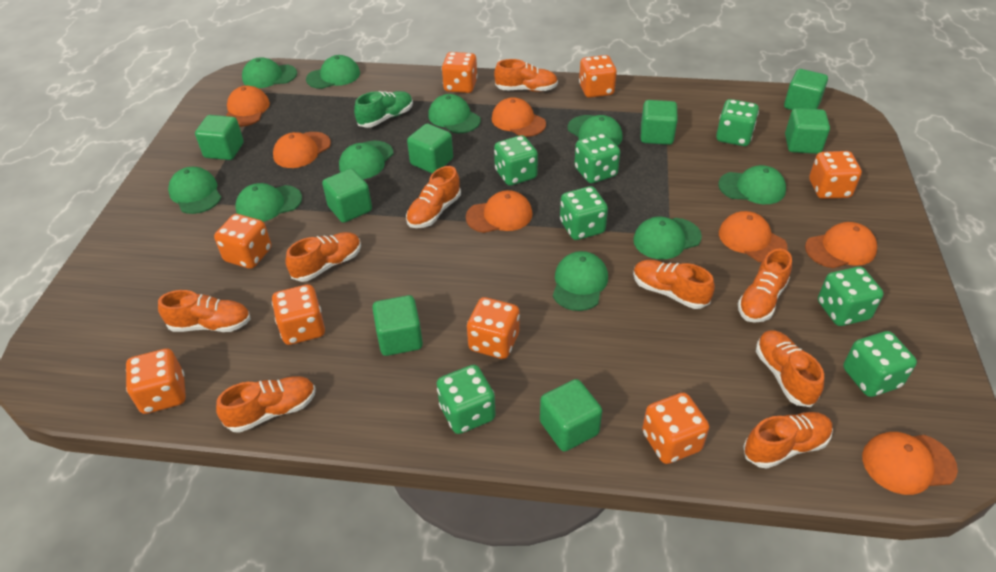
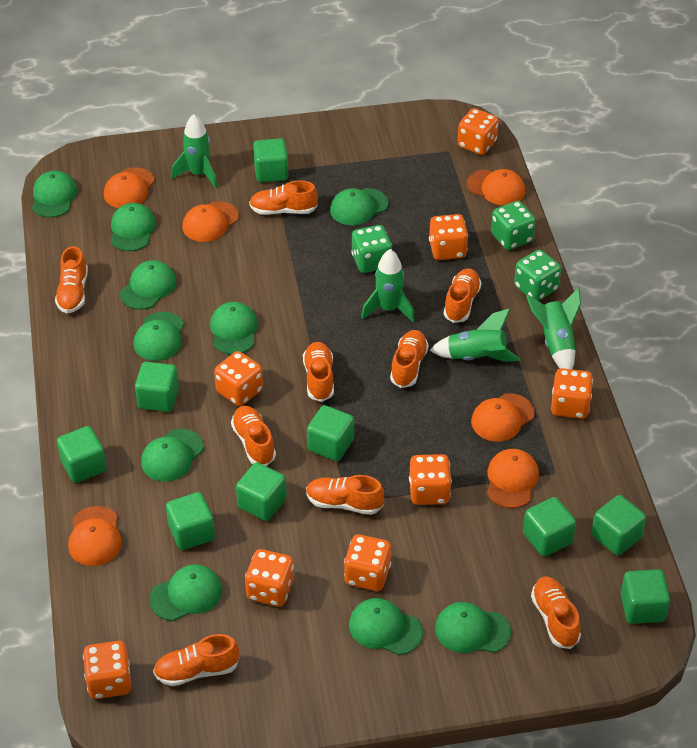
green cube: 8 -> 9
green dice: 7 -> 3
green rocket: 0 -> 4
green shoe: 1 -> 0
orange cap: 7 -> 6

